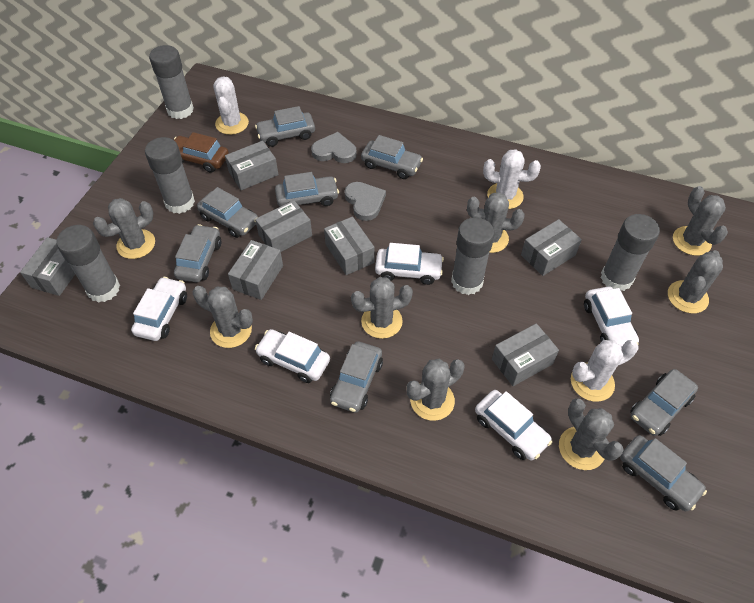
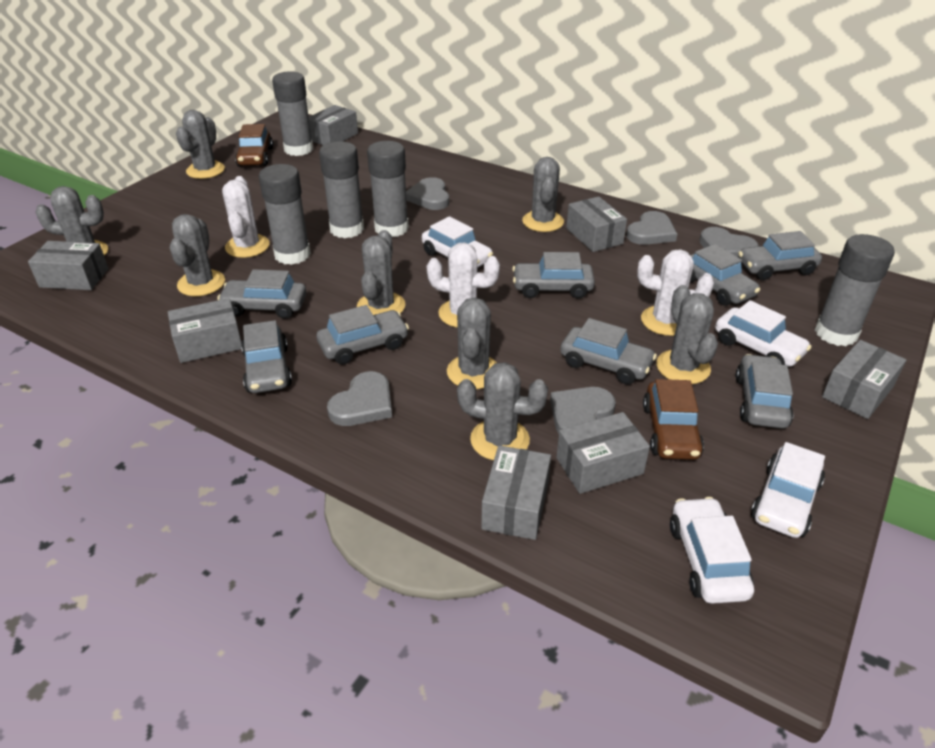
brown car: 1 -> 2
grey heart: 2 -> 5
white car: 5 -> 4

